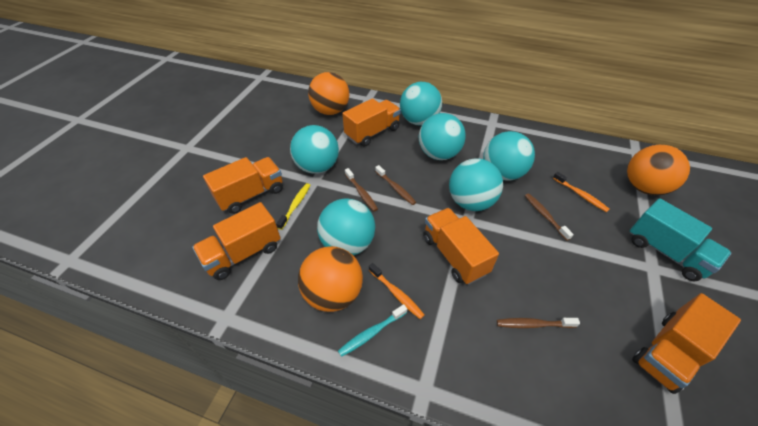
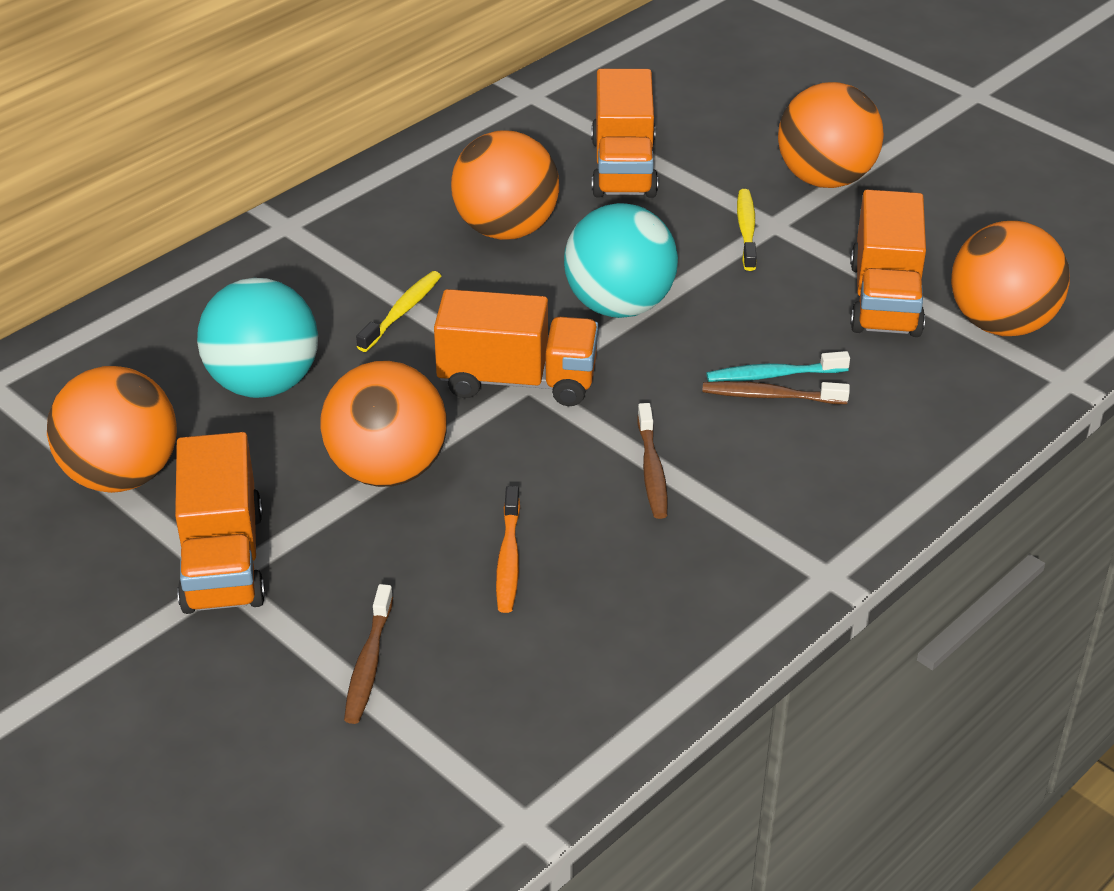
brown toothbrush: 4 -> 3
orange ball: 3 -> 5
orange toothbrush: 2 -> 1
orange truck: 5 -> 4
turquoise ball: 6 -> 2
turquoise truck: 1 -> 0
yellow toothbrush: 1 -> 2

